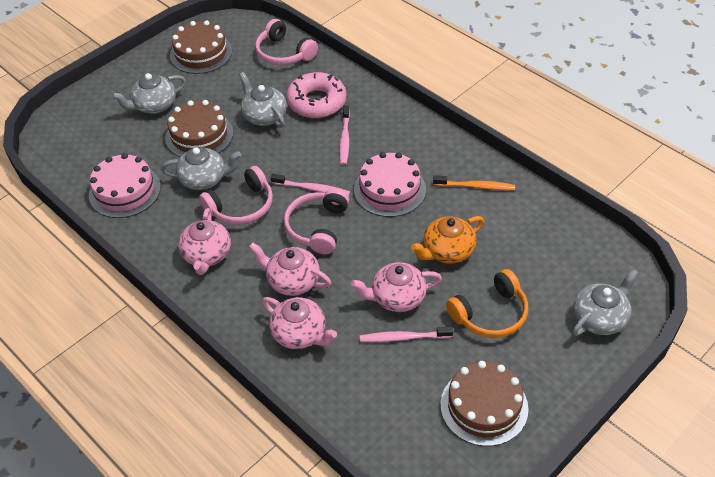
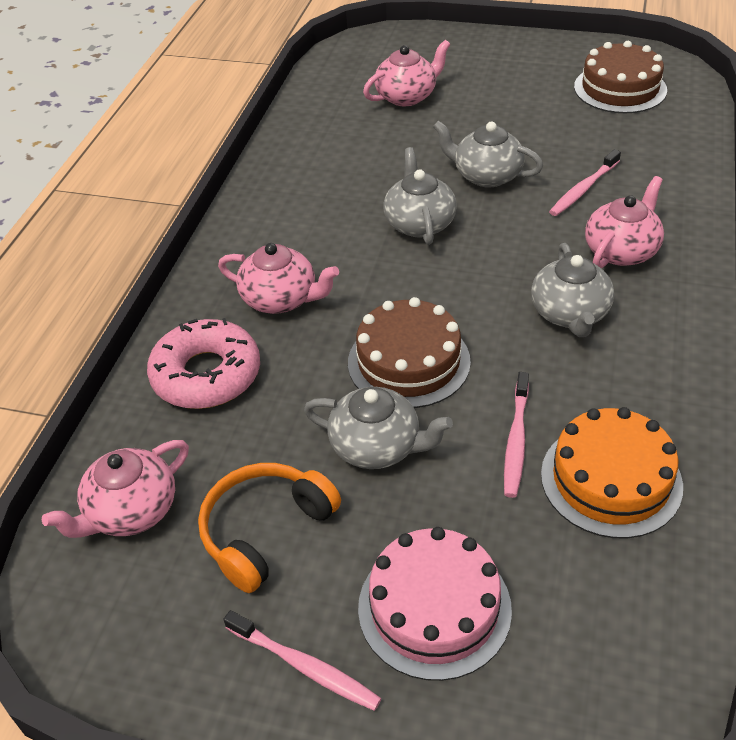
brown cake: 3 -> 2
orange cake: 0 -> 1
orange teapot: 1 -> 0
orange toothbrush: 1 -> 0
pink cake: 2 -> 1
pink headphones: 3 -> 0

